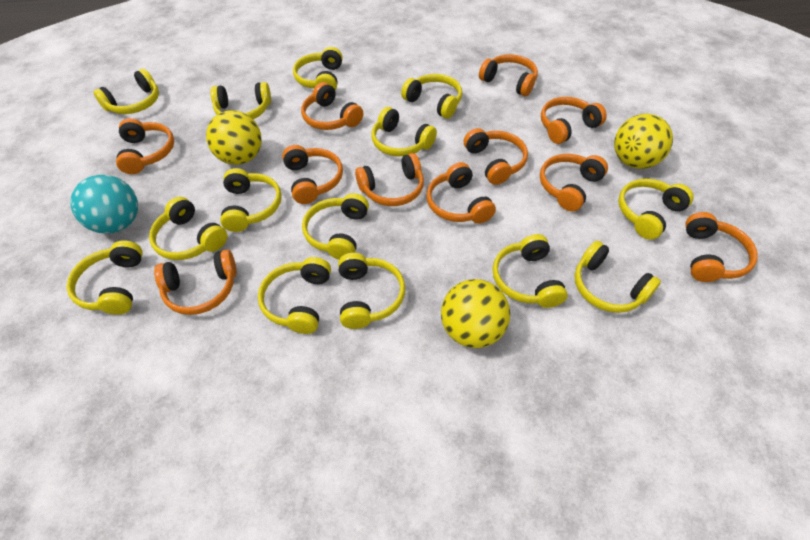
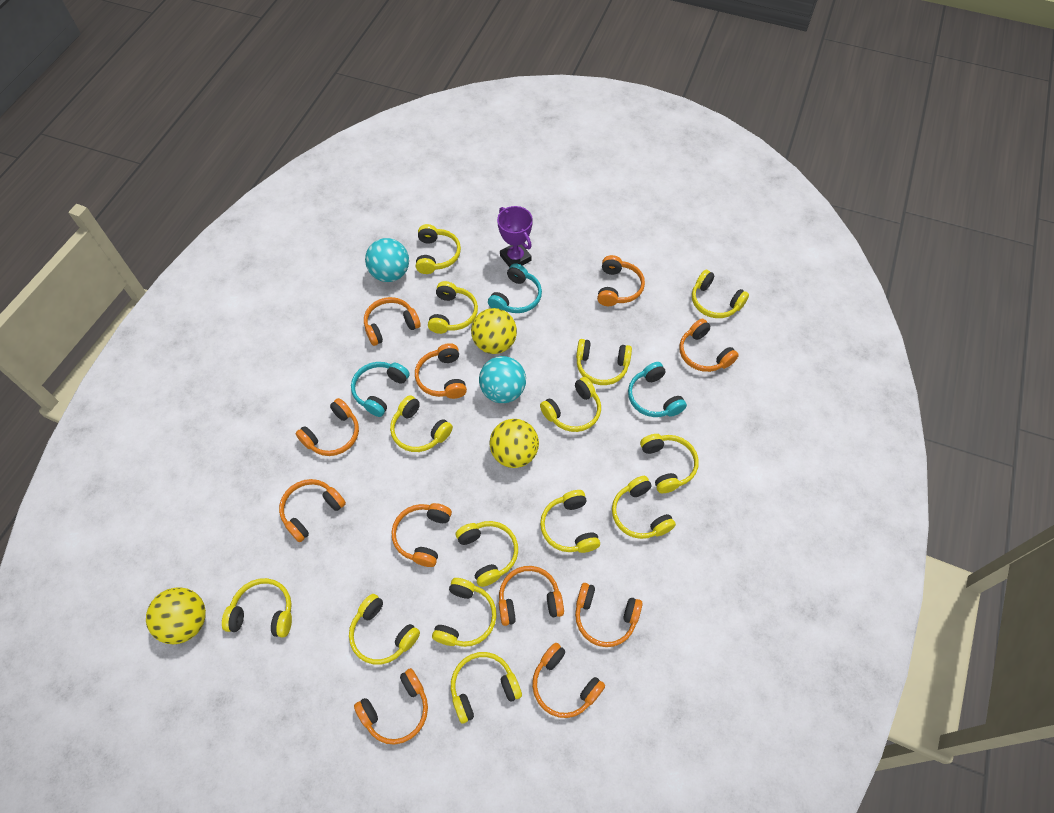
purple trophy: 0 -> 1
turquoise ball: 1 -> 2
turquoise headphones: 0 -> 3

